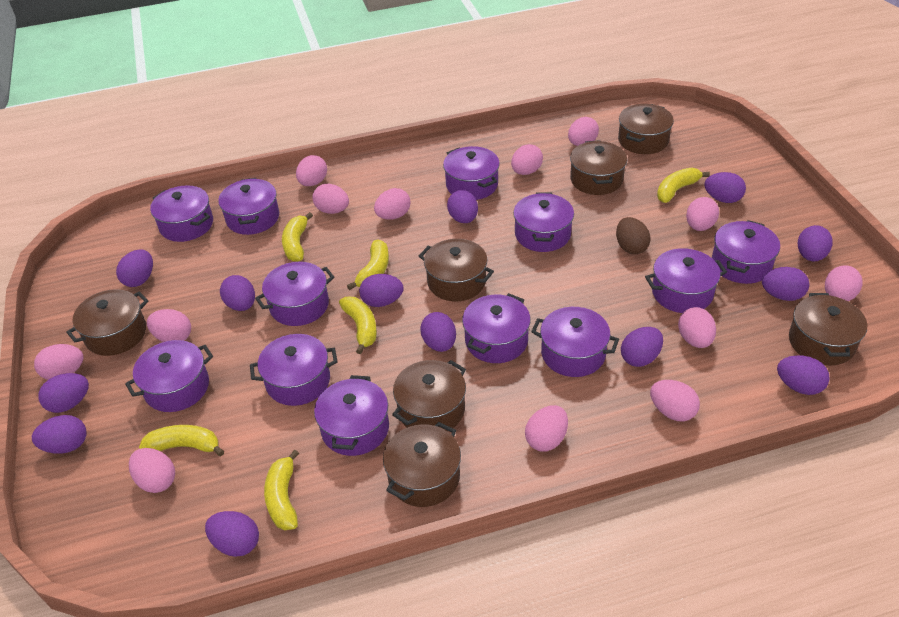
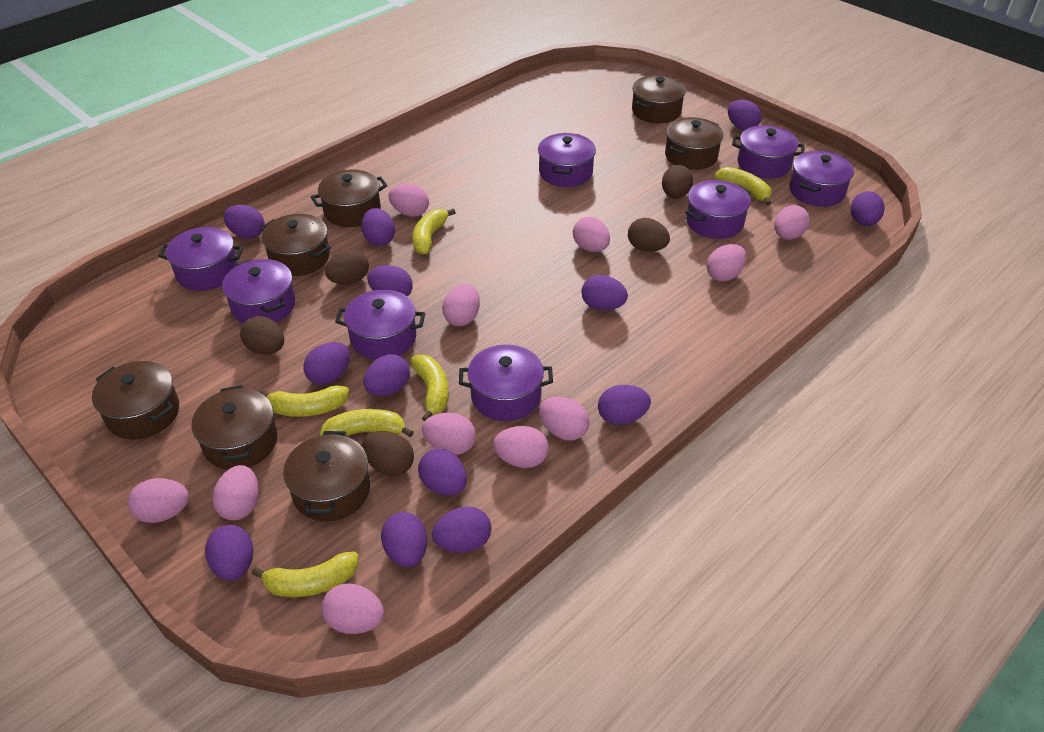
brown egg: 1 -> 5
pink egg: 13 -> 11
purple pot: 12 -> 8

